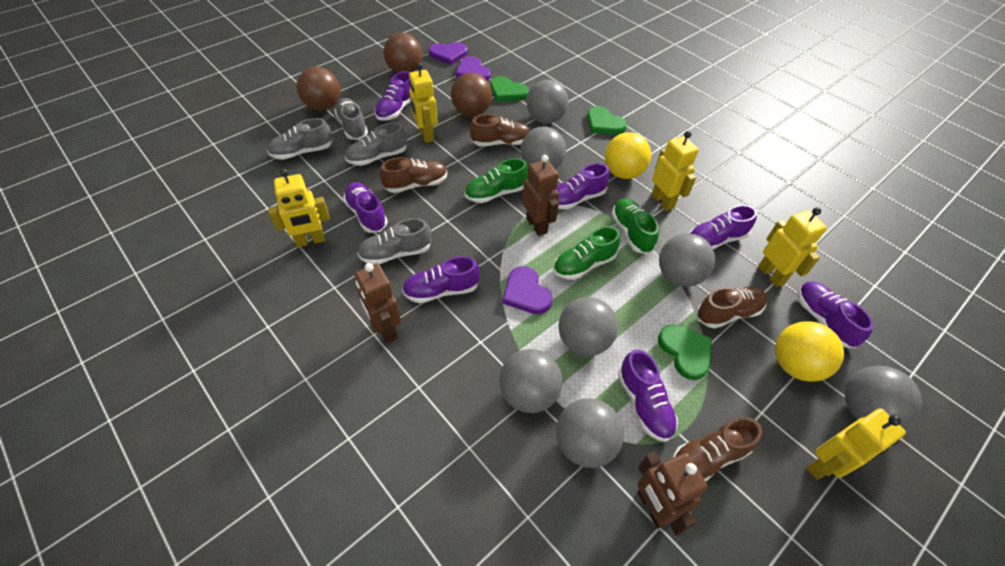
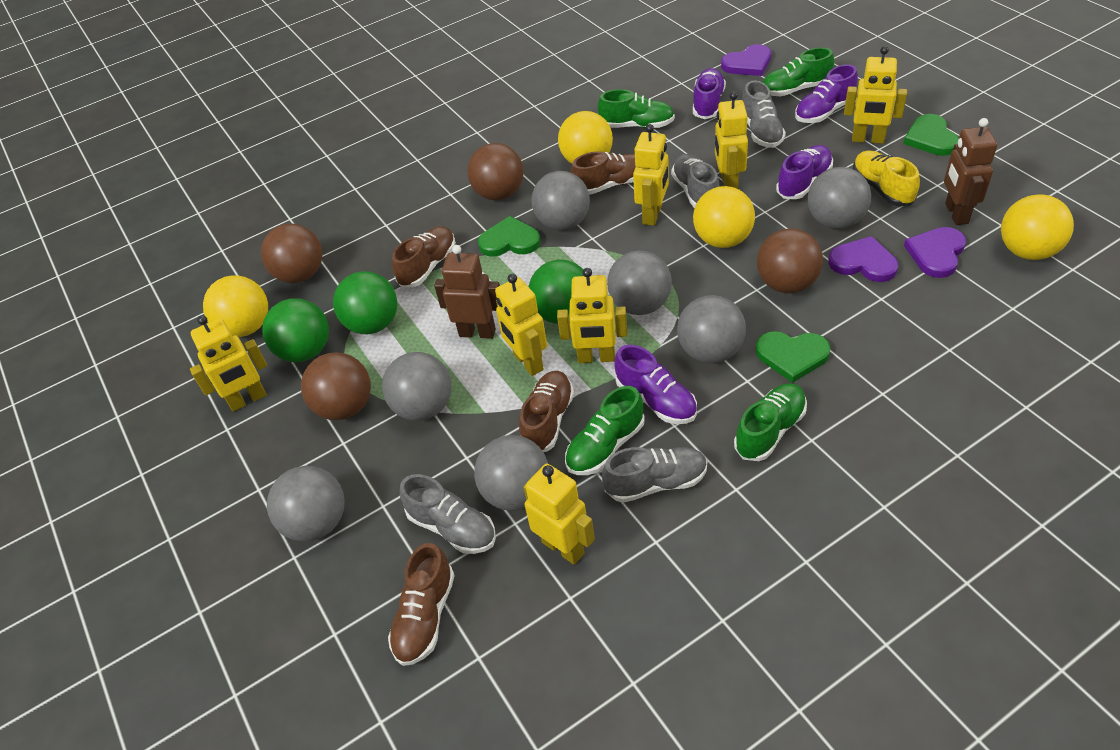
brown ball: 3 -> 4
brown robot: 3 -> 2
green ball: 0 -> 3
green shoe: 3 -> 4
purple shoe: 7 -> 4
yellow ball: 2 -> 4
yellow robot: 5 -> 7
yellow shoe: 0 -> 1

